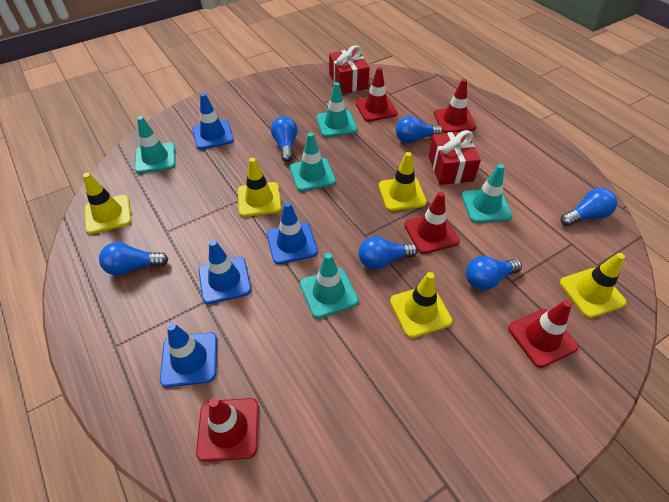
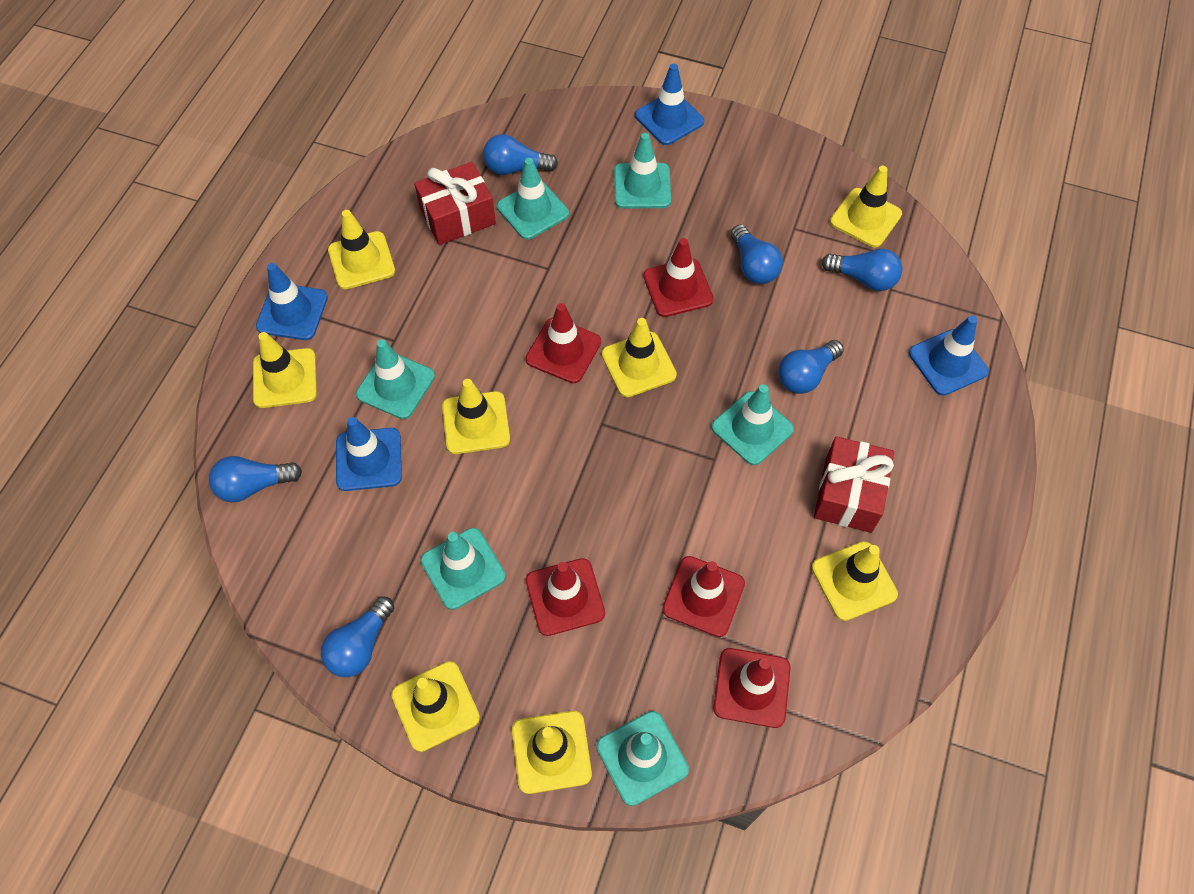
turquoise traffic cone: 5 -> 6
yellow traffic cone: 5 -> 8

